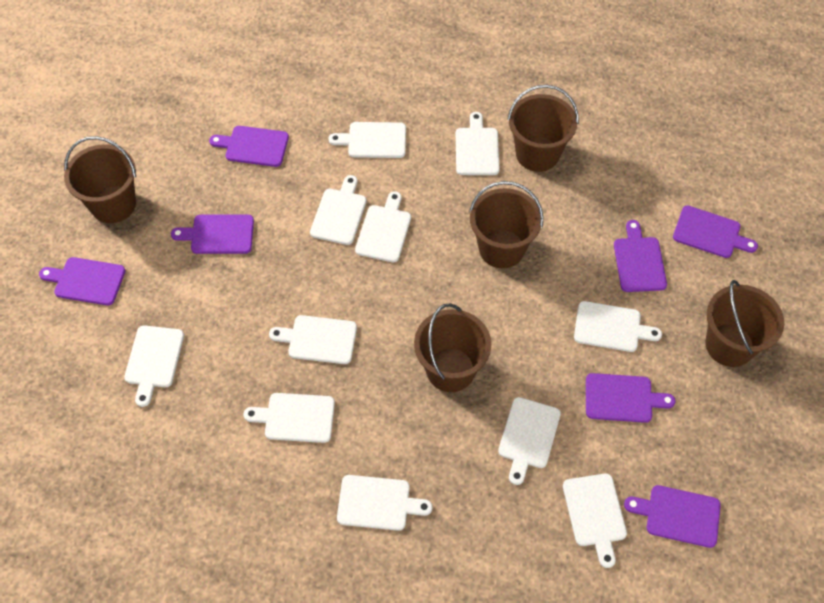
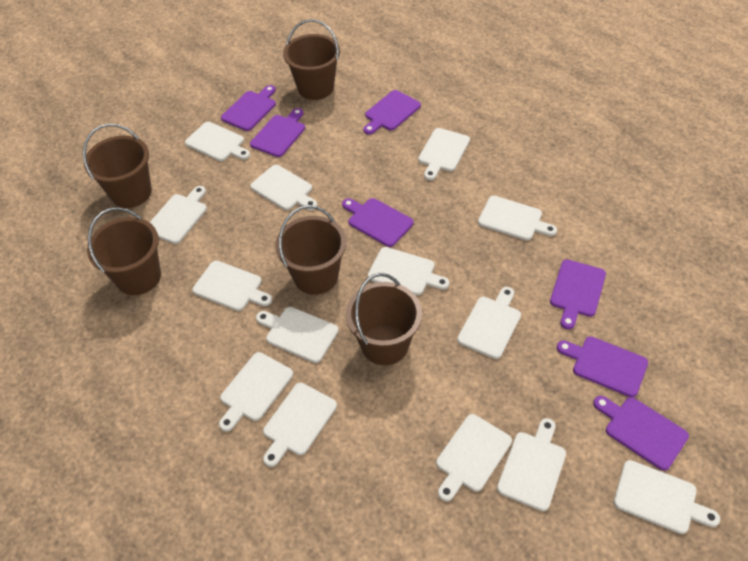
white cutting board: 11 -> 14

